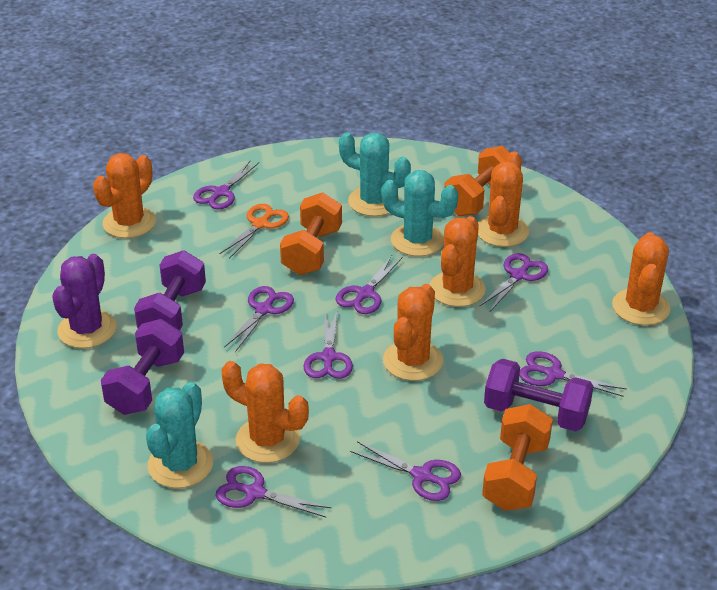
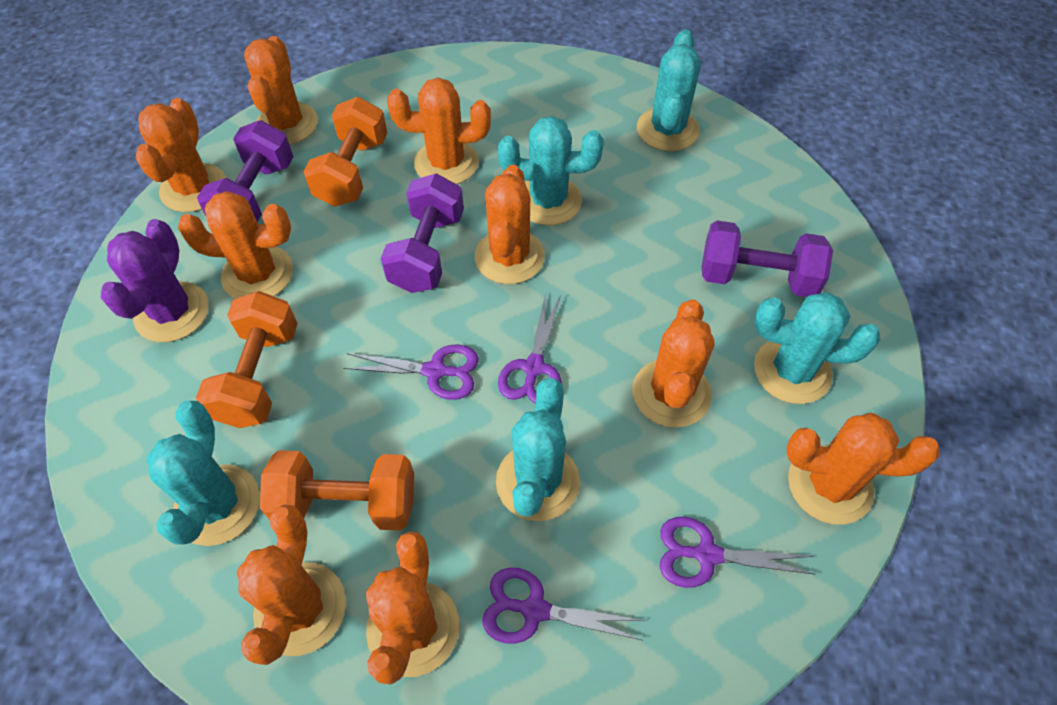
orange cactus: 6 -> 9
orange scissors: 1 -> 0
purple scissors: 8 -> 4
turquoise cactus: 3 -> 5

